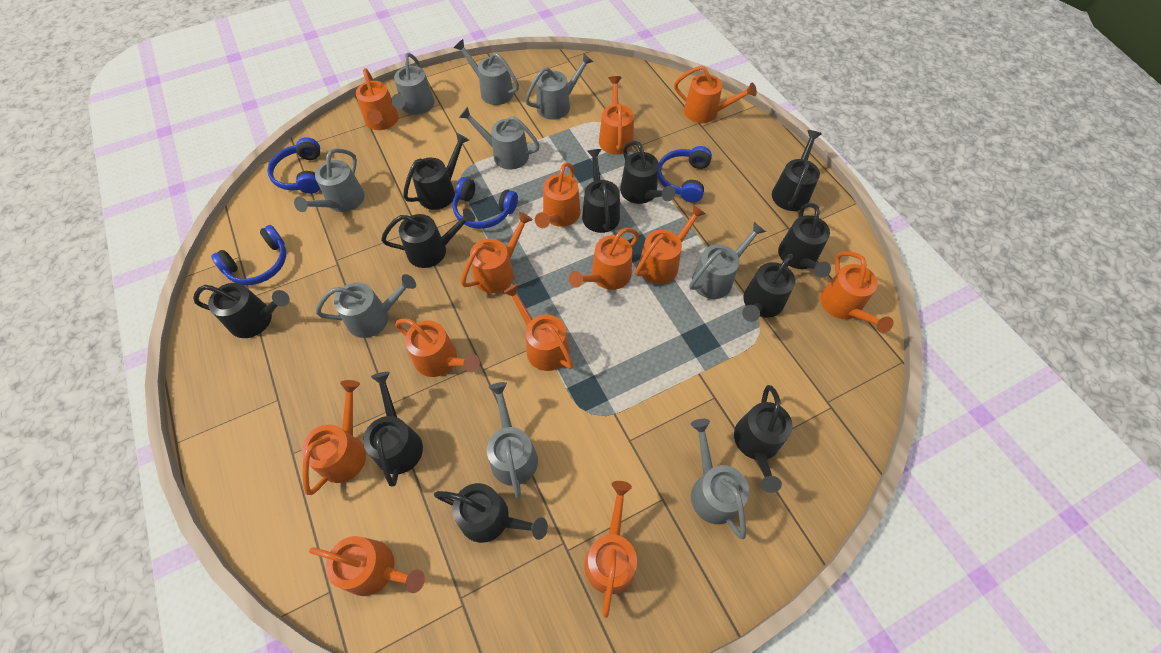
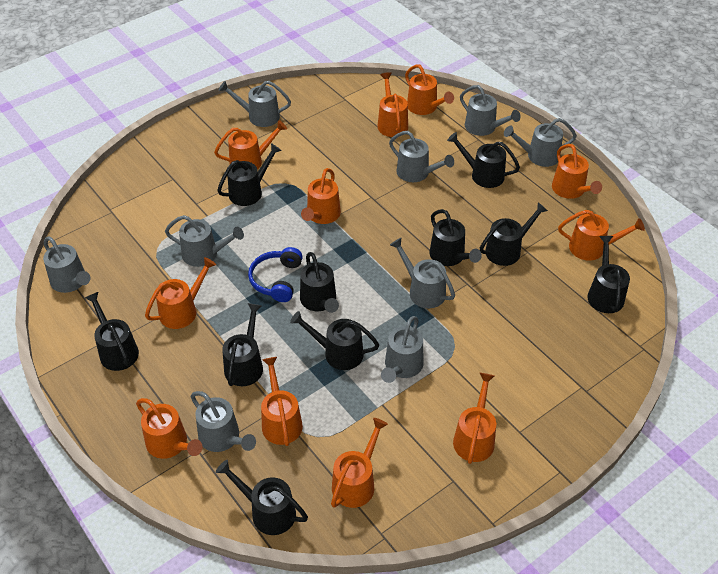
black watering can: 11 -> 10
blue headphones: 4 -> 1
orange watering can: 13 -> 11

